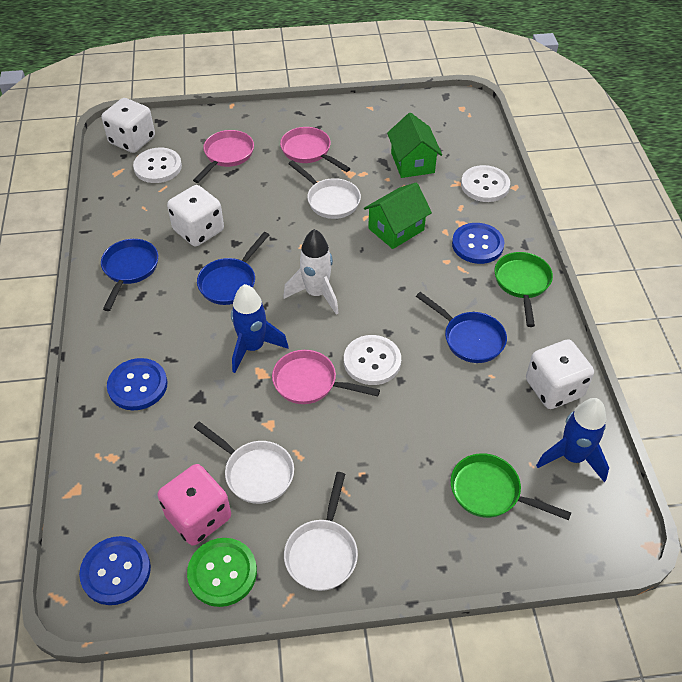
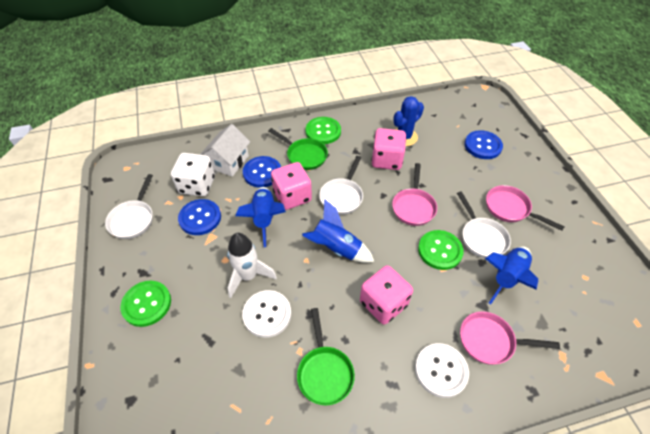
blue cactus: 0 -> 1
blue pan: 3 -> 0
blue rocket: 2 -> 3
green button: 1 -> 3
green house: 2 -> 0
pink dice: 1 -> 3
white button: 3 -> 2
white dice: 3 -> 1
white house: 0 -> 1

